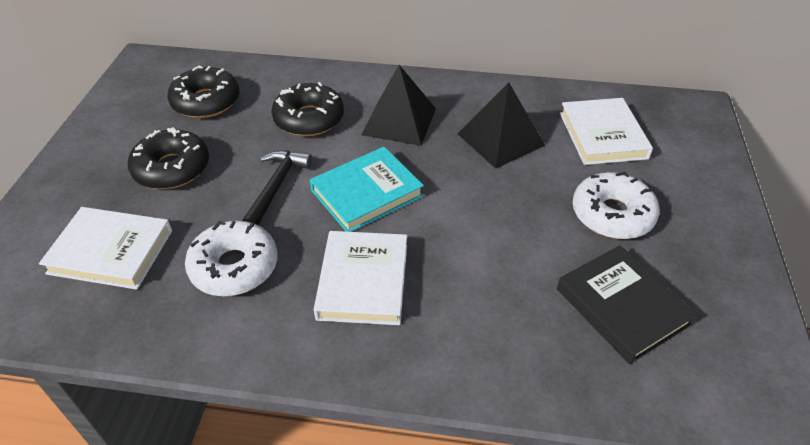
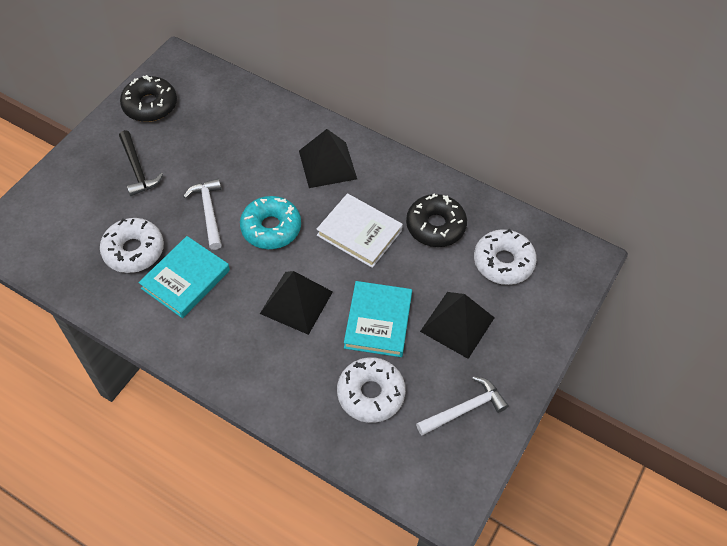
black book: 1 -> 0
black donut: 3 -> 2
black pyramid: 2 -> 3
turquoise book: 1 -> 2
turquoise donut: 0 -> 1
white book: 3 -> 1
white donut: 2 -> 3
white hammer: 0 -> 2

